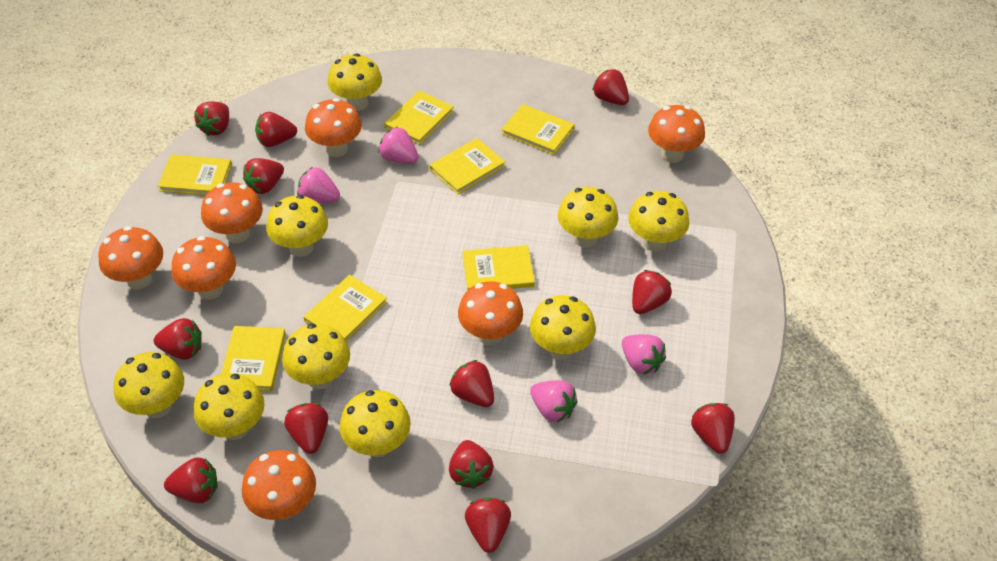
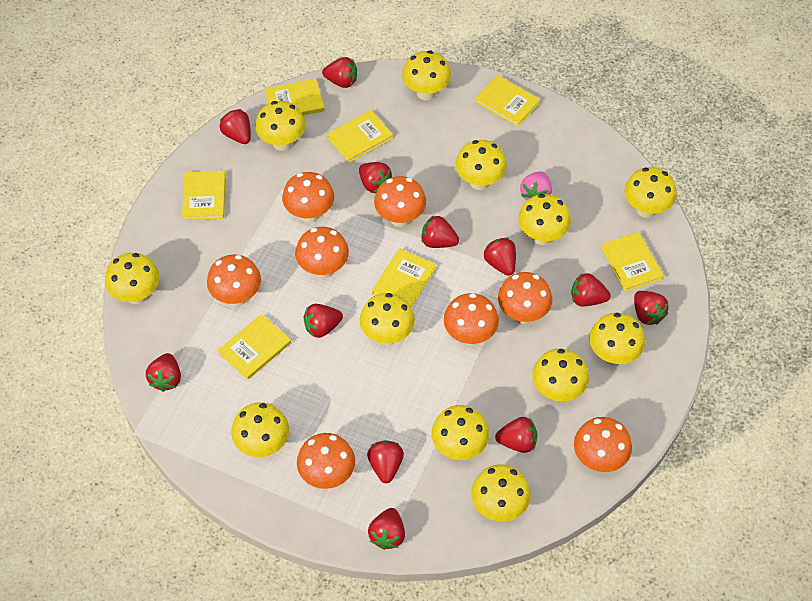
orange mushroom: 7 -> 8
pink strawberry: 4 -> 1
yellow mushroom: 9 -> 12

